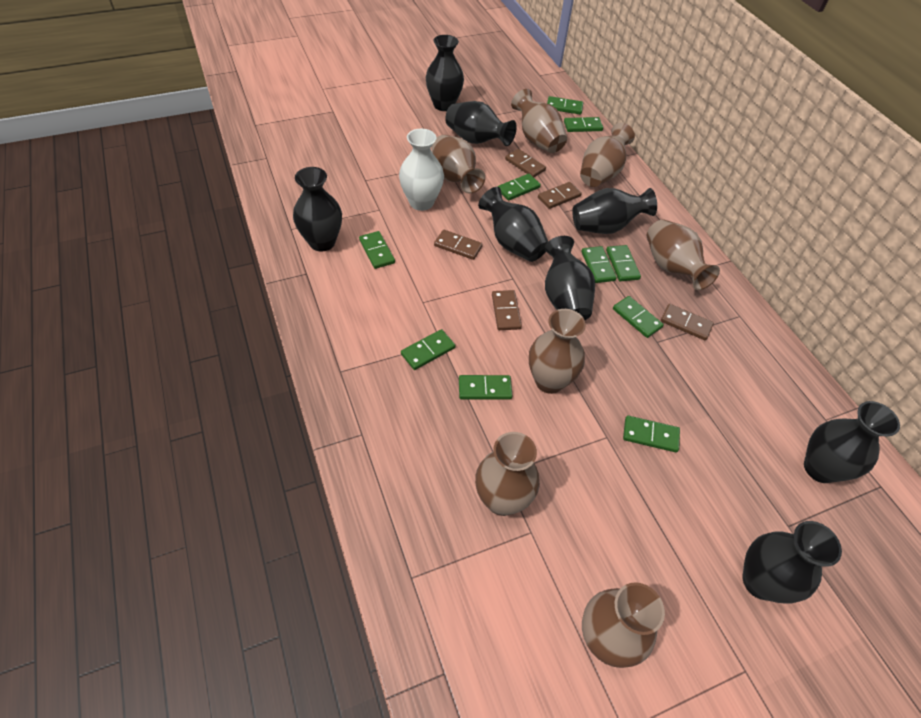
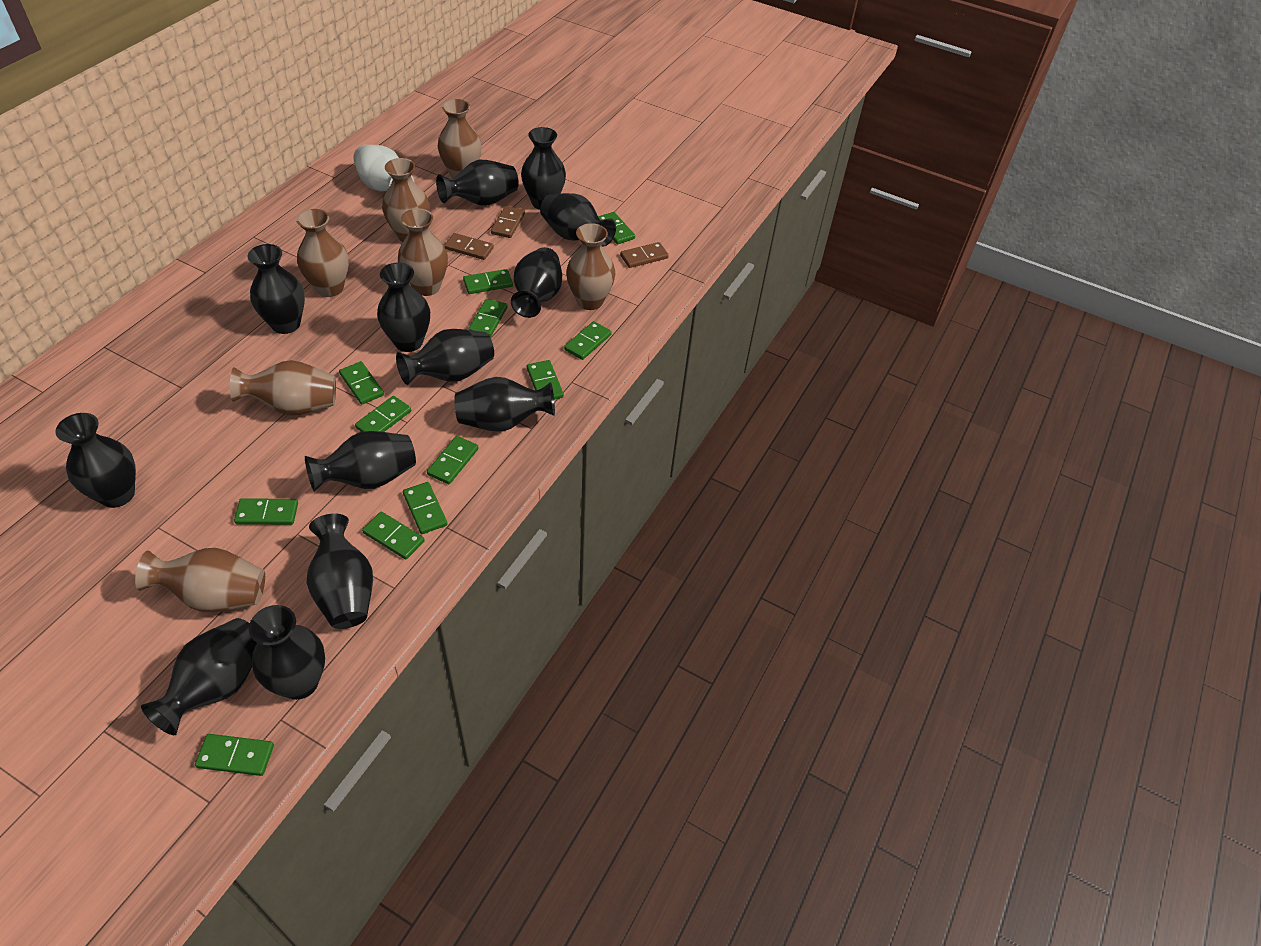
black vase: 8 -> 13
brown domino: 5 -> 3
green domino: 10 -> 12

